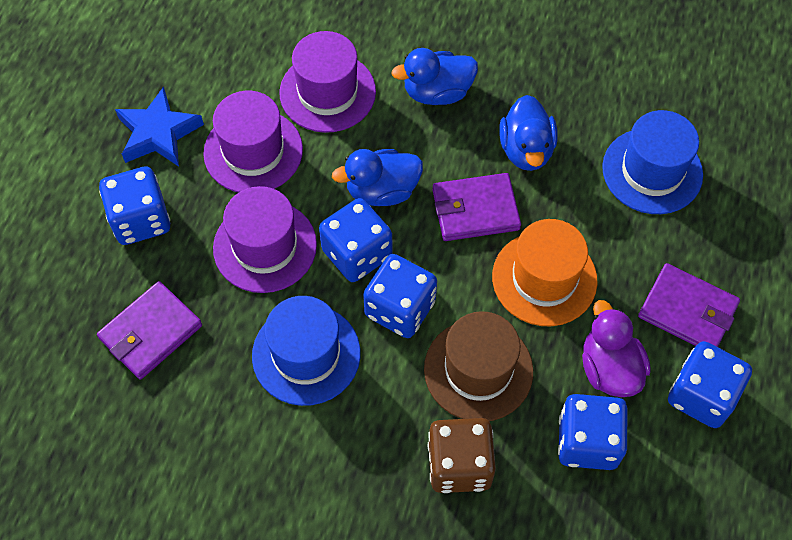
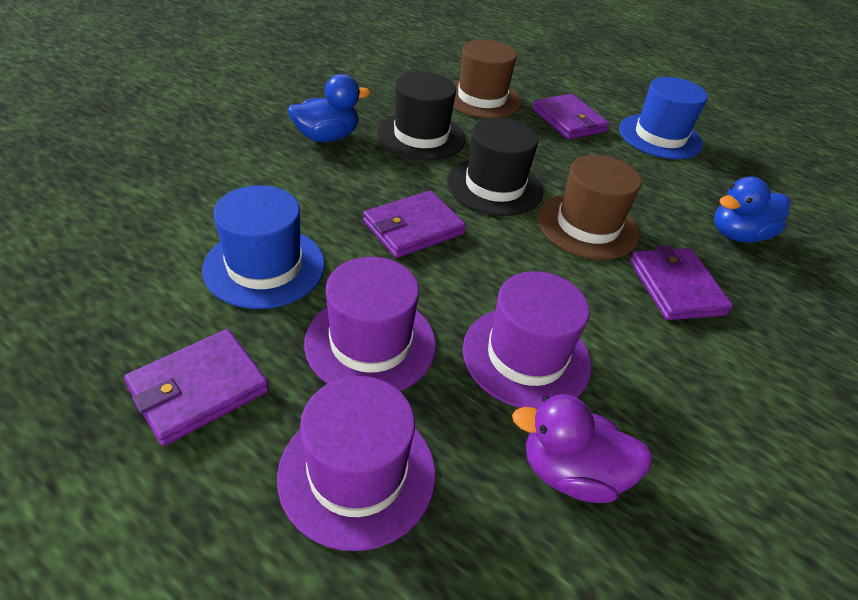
black hat: 0 -> 2
blue dice: 5 -> 0
blue duck: 3 -> 2
blue star: 1 -> 0
brown dice: 1 -> 0
brown hat: 1 -> 2
orange hat: 1 -> 0
purple wallet: 3 -> 4

